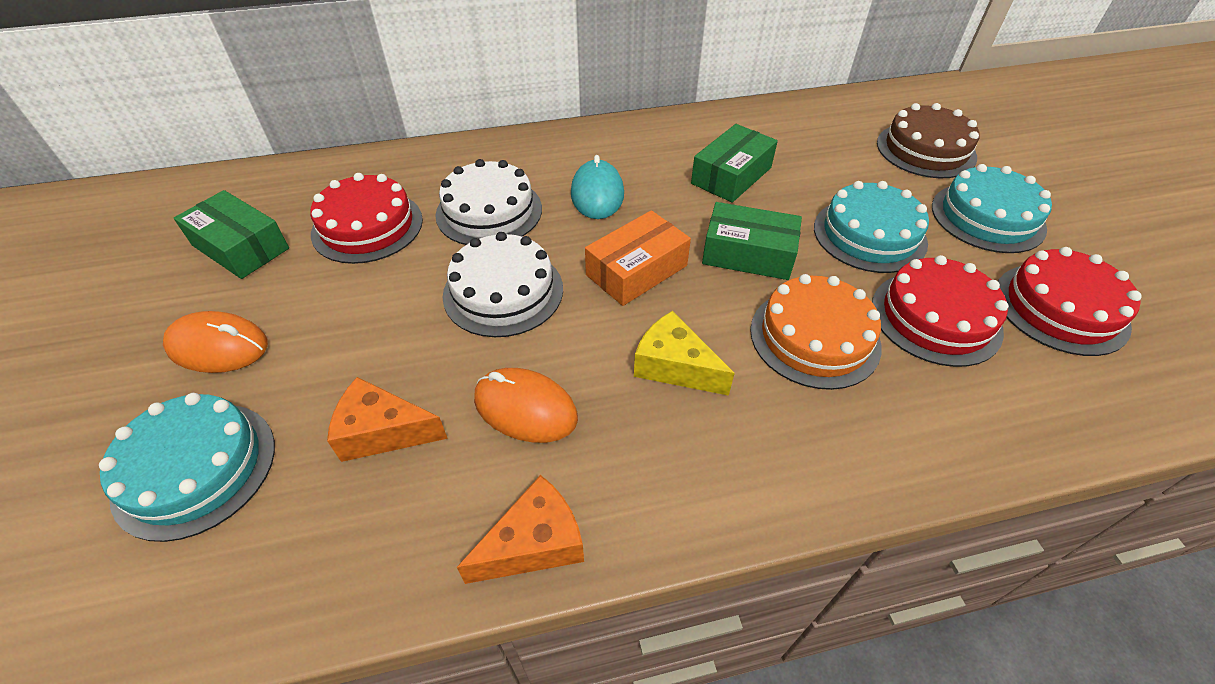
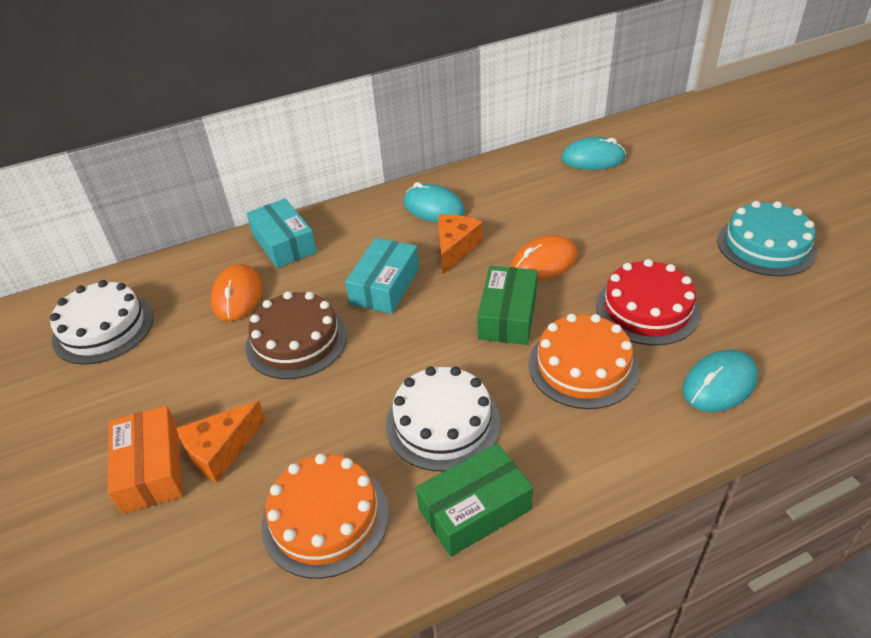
green box: 3 -> 2
orange cake: 1 -> 2
red cake: 3 -> 1
turquoise box: 0 -> 2
turquoise cake: 3 -> 1
turquoise mouse: 1 -> 3
yellow cheese: 1 -> 0

